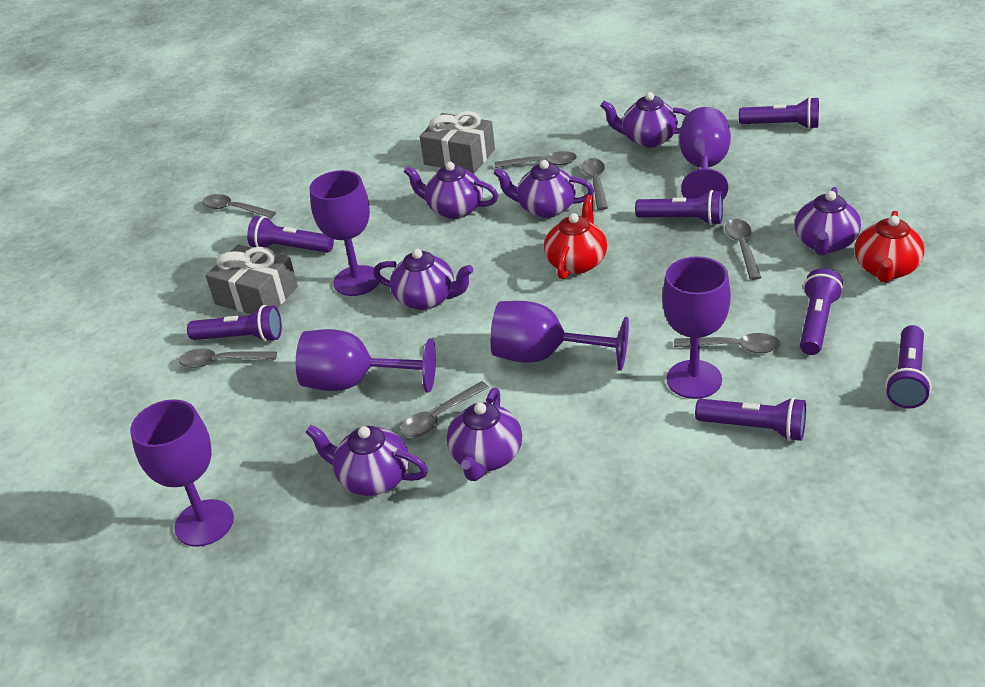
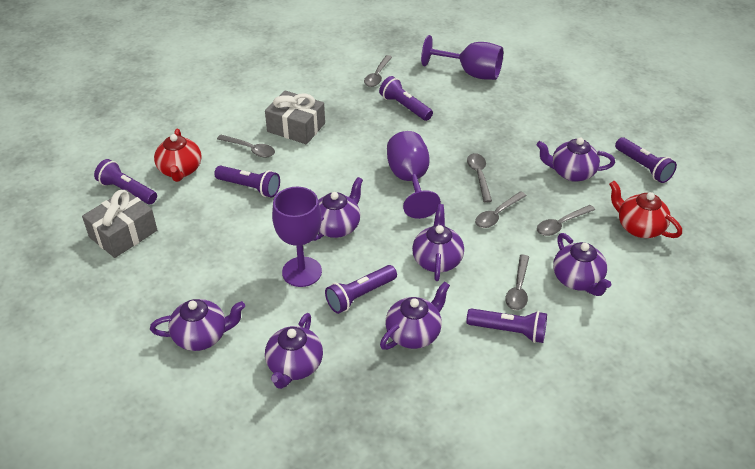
grey spoon: 7 -> 6
purple flashlight: 7 -> 6
purple goblet: 6 -> 3

